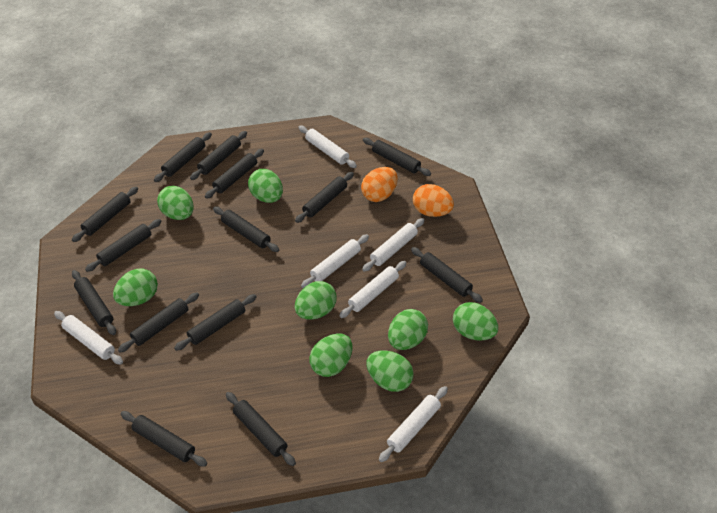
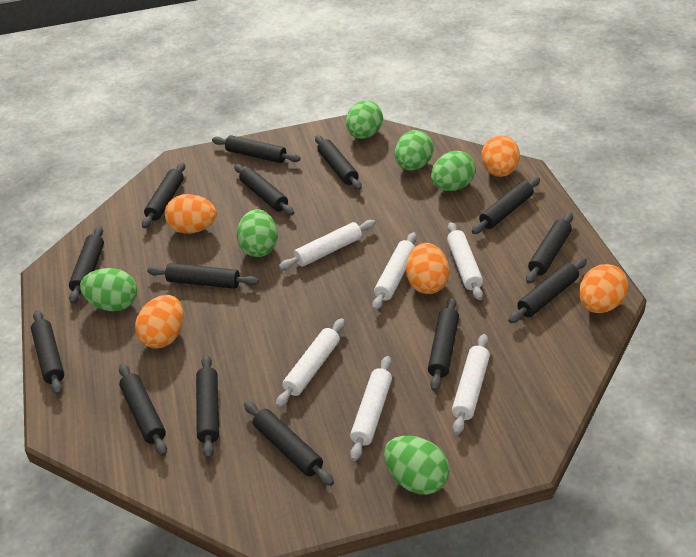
green egg: 8 -> 6
orange egg: 2 -> 5

